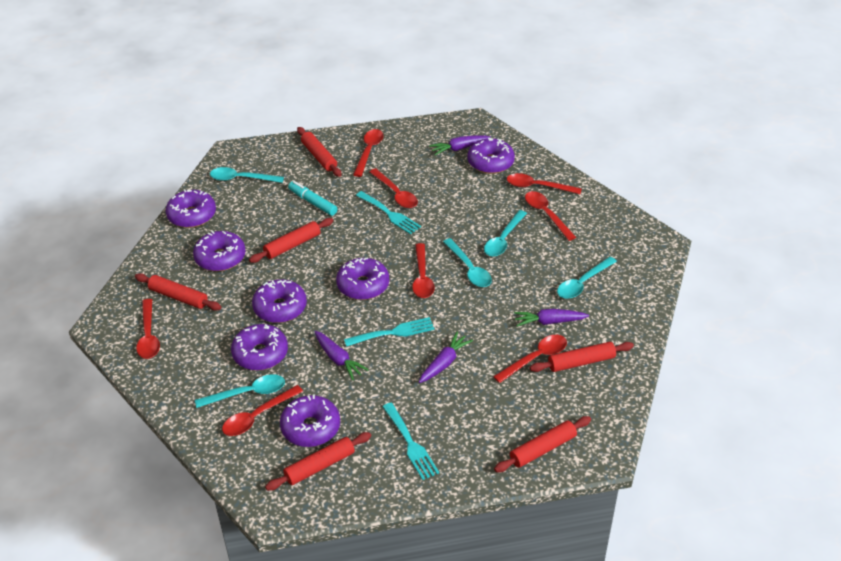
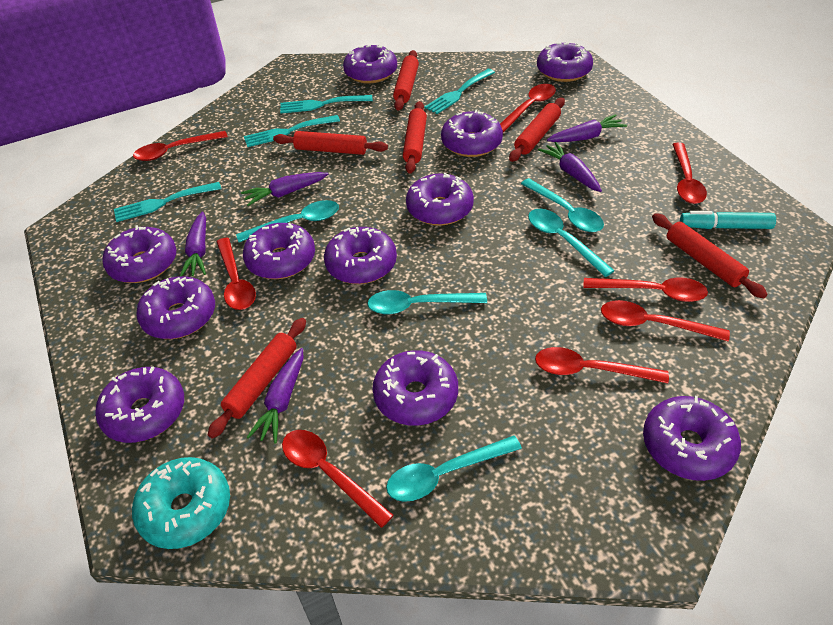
purple carrot: 4 -> 5
purple donut: 7 -> 11
turquoise donut: 0 -> 1
turquoise fork: 3 -> 4

